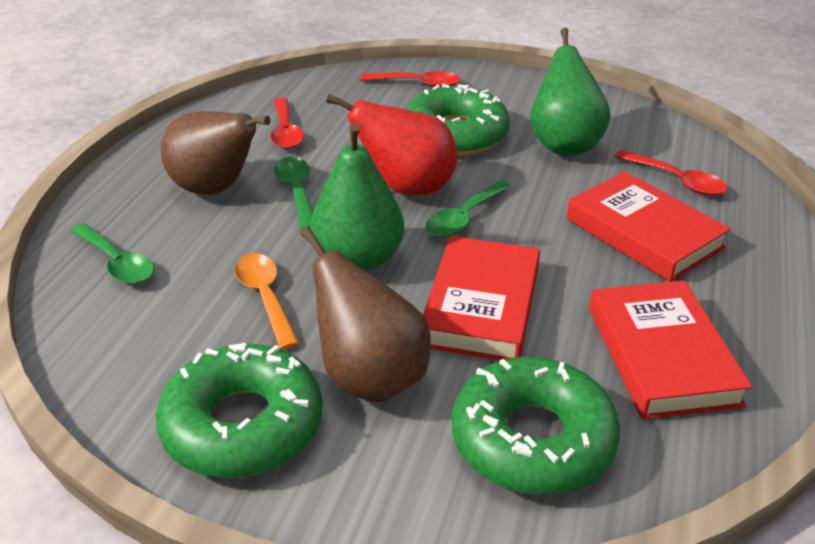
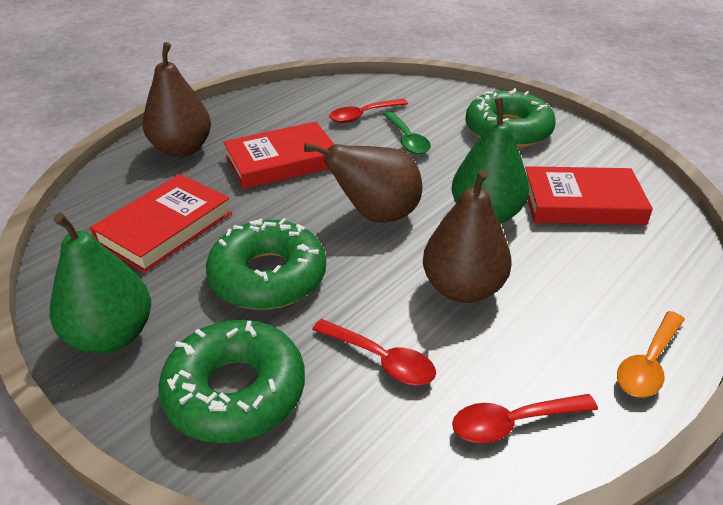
brown pear: 2 -> 3
green spoon: 3 -> 1
red pear: 1 -> 0

